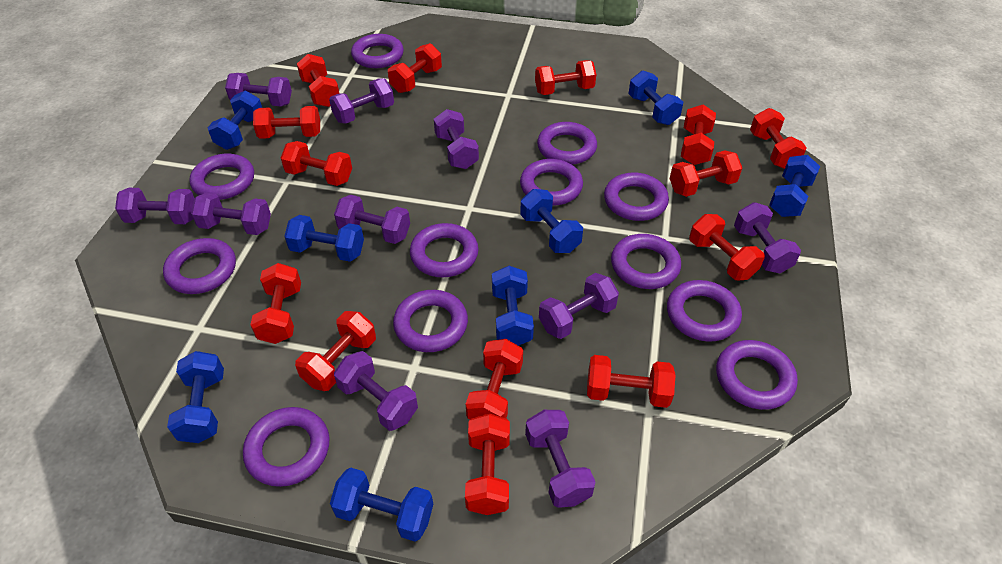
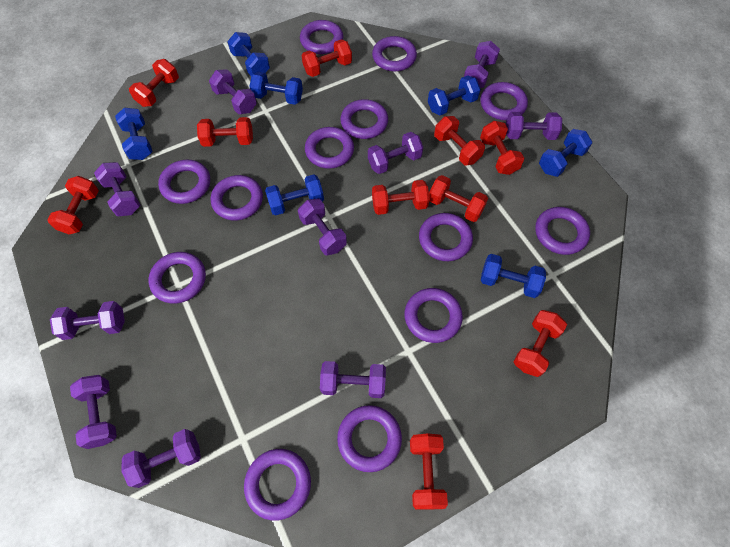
blue dumbbell: 8 -> 7
purple ring: 12 -> 13
red dumbbell: 14 -> 10

